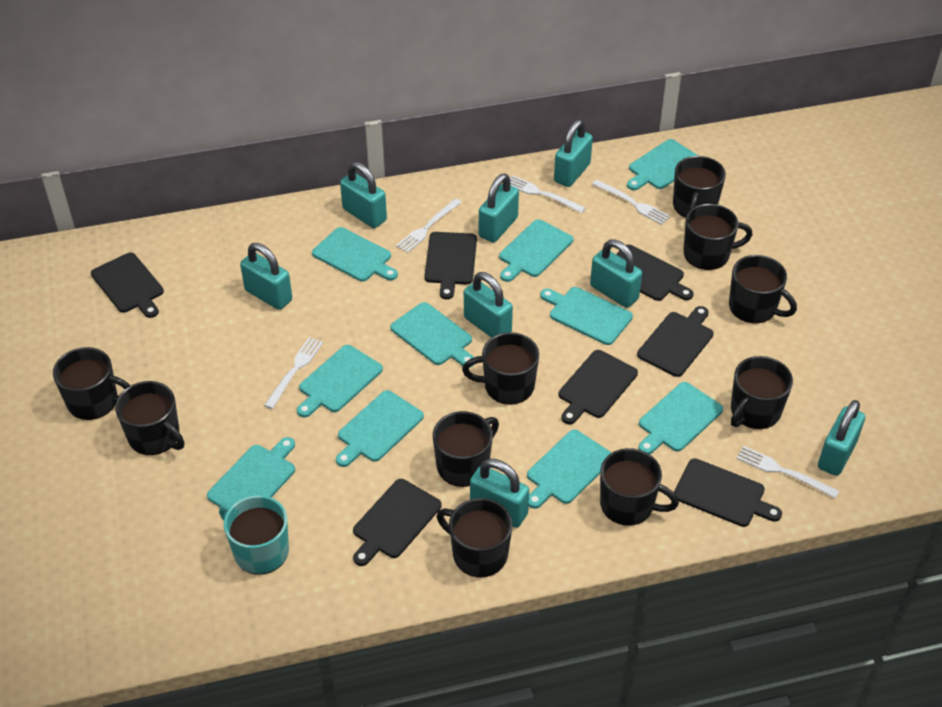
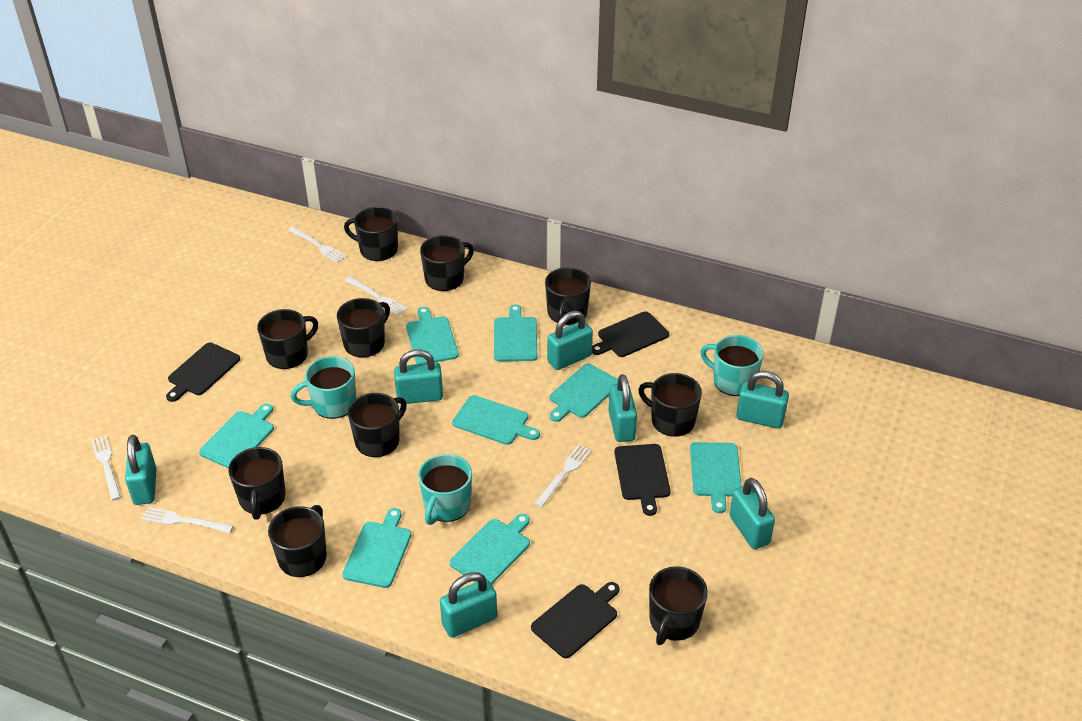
black cutting board: 7 -> 4
turquoise cutting board: 10 -> 8
turquoise mug: 1 -> 3
turquoise padlock: 8 -> 7

